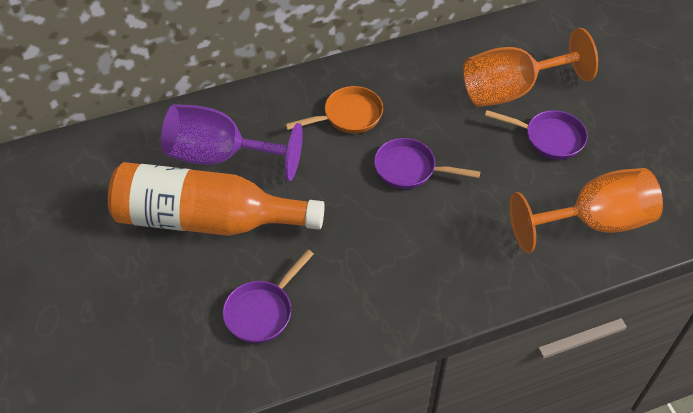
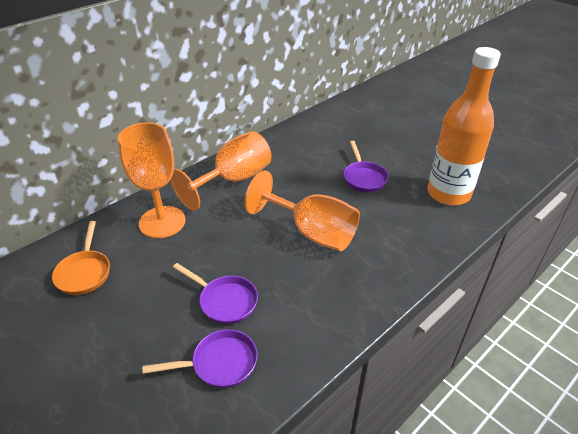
orange goblet: 2 -> 3
purple goblet: 1 -> 0

